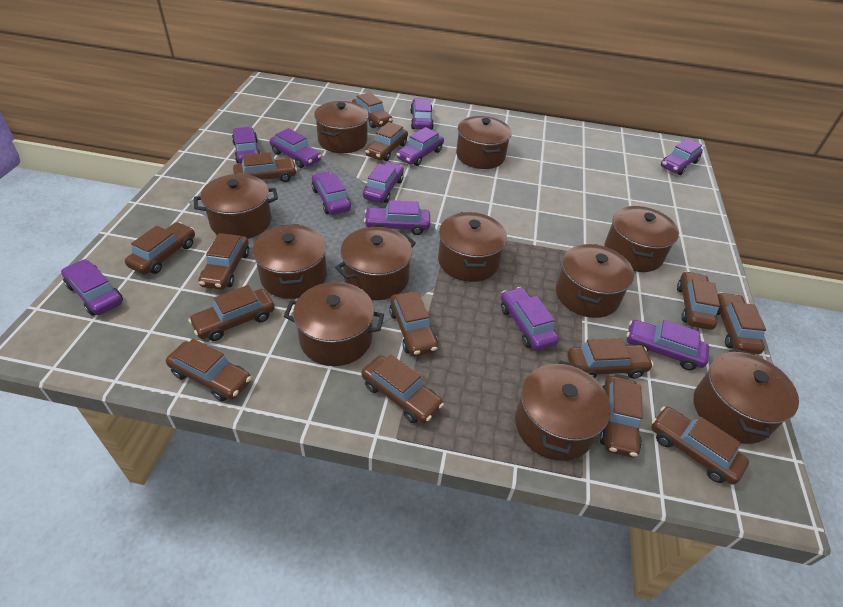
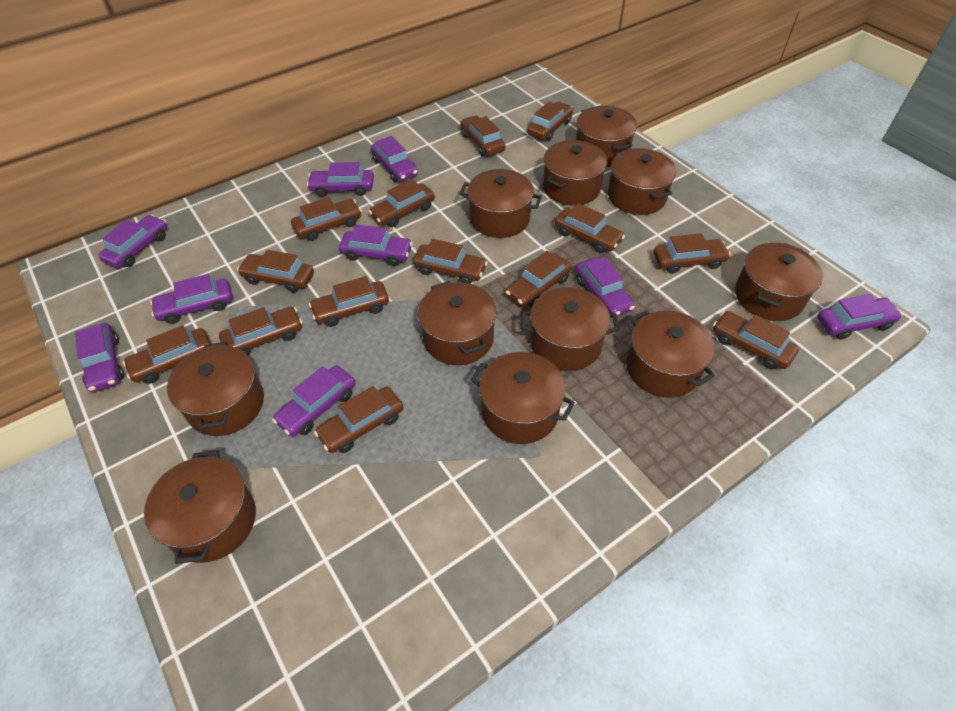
purple car: 11 -> 9

